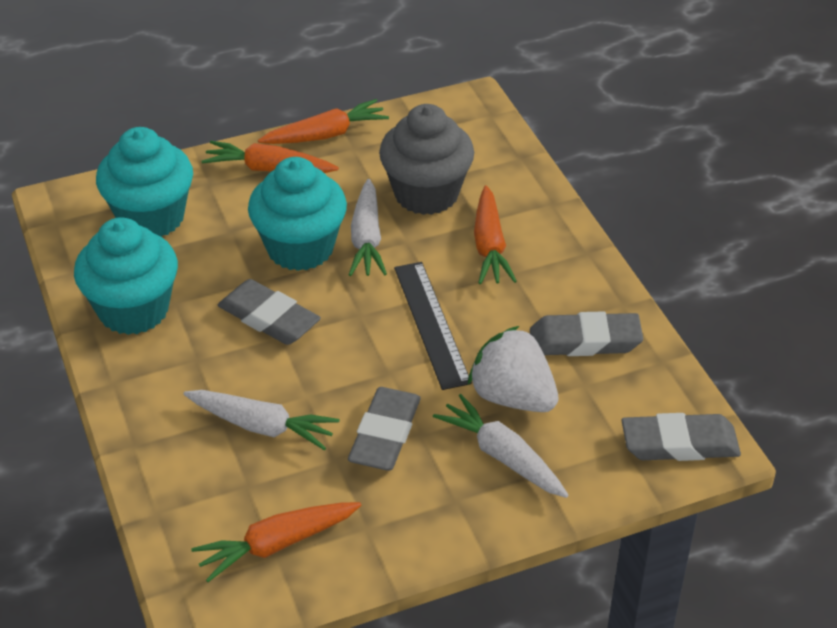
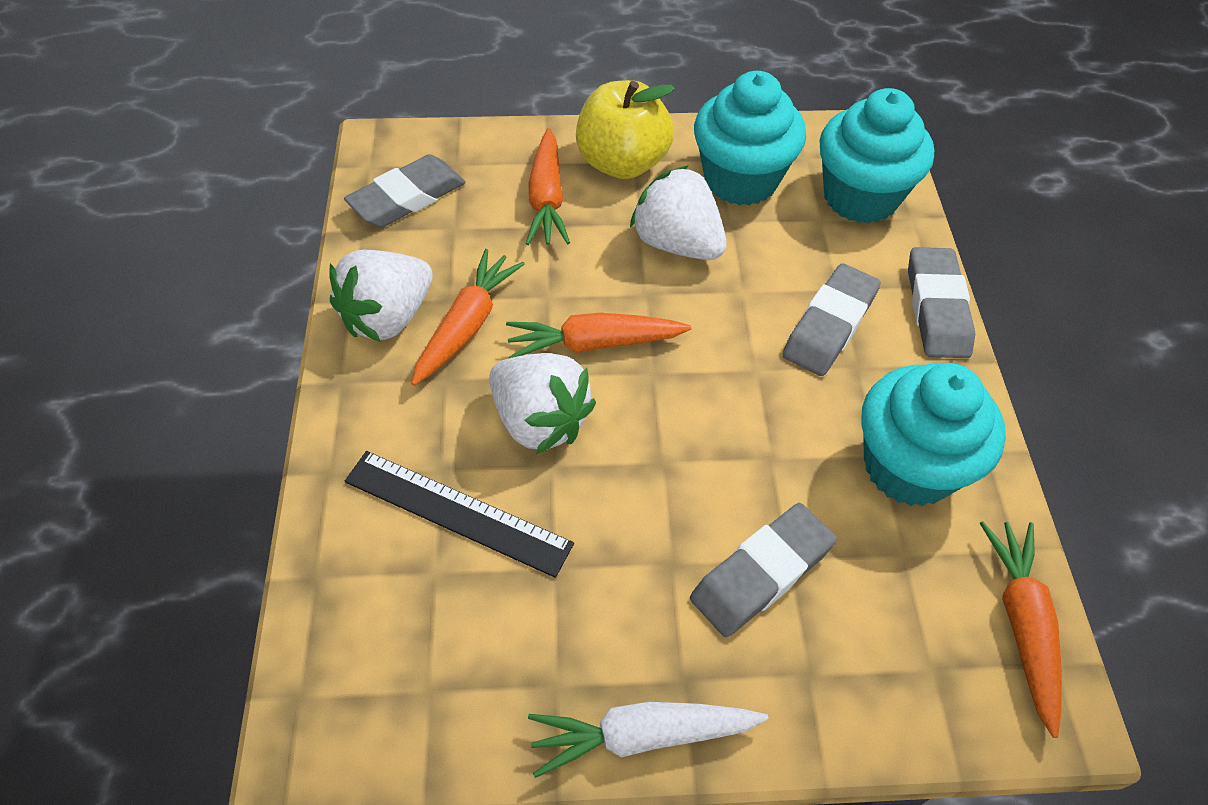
grey cupcake: 1 -> 0
white carrot: 3 -> 1
white strawberry: 1 -> 3
yellow apple: 0 -> 1

